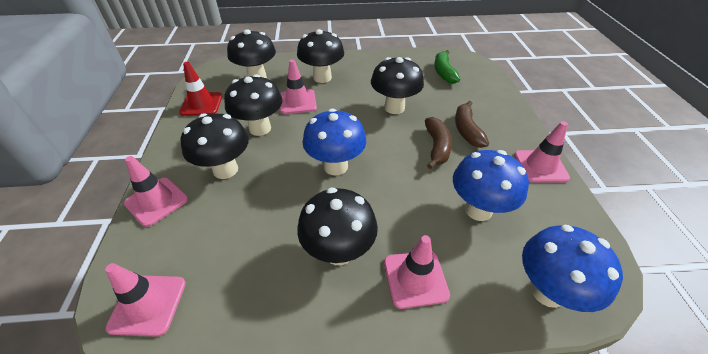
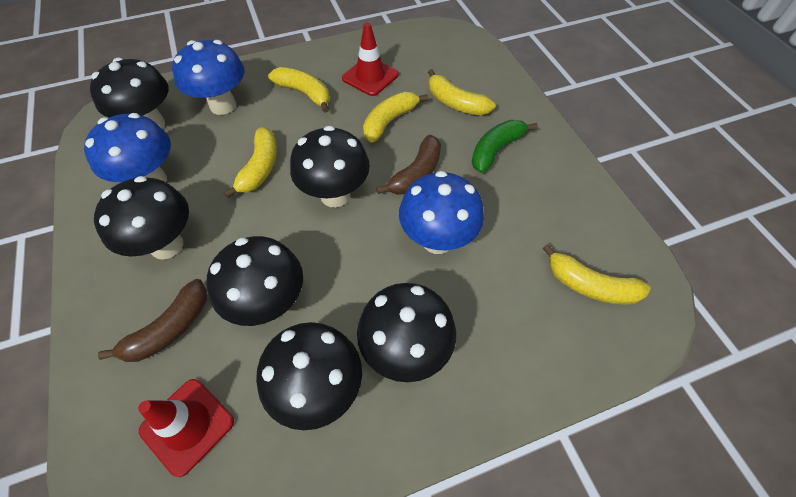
pink traffic cone: 5 -> 0
red traffic cone: 1 -> 2
yellow banana: 0 -> 5

